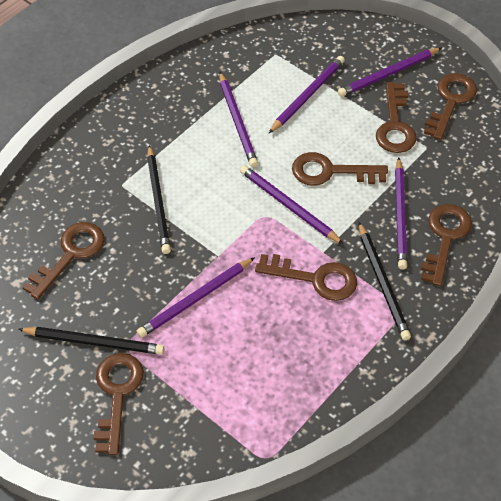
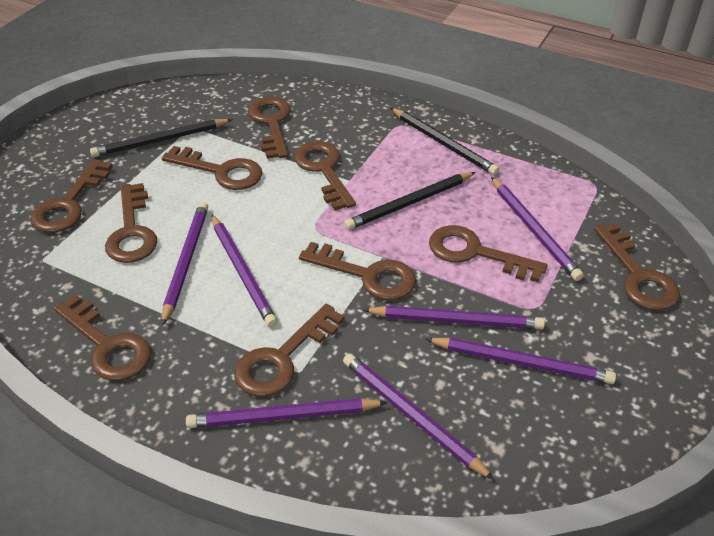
brown key: 7 -> 10
purple pencil: 6 -> 7

